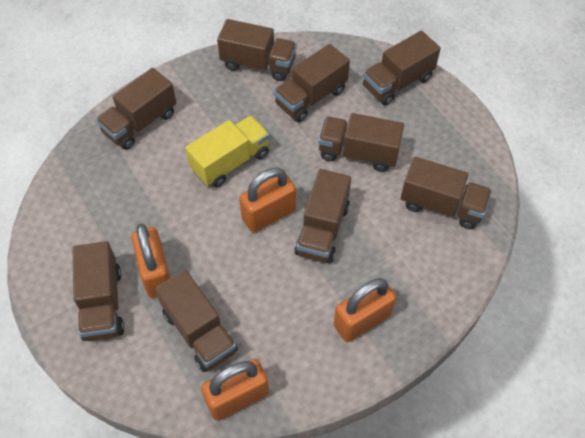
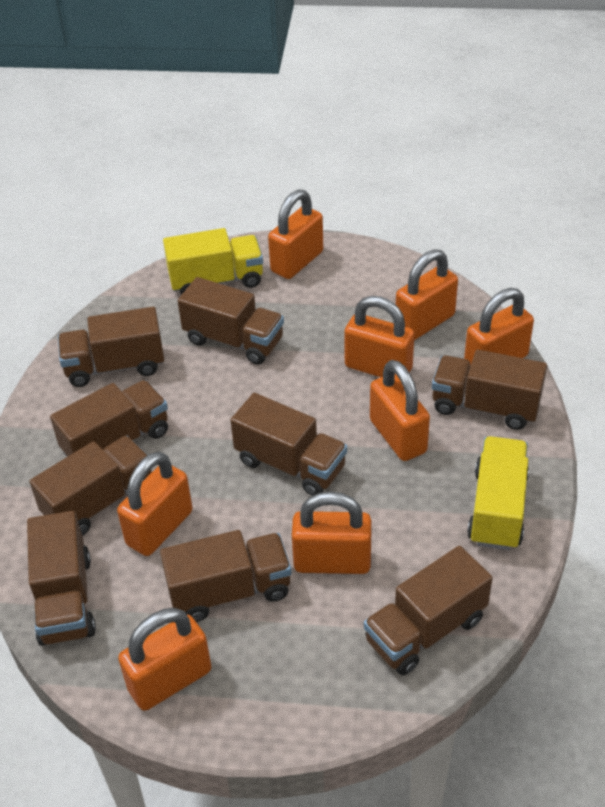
orange padlock: 4 -> 8
yellow truck: 1 -> 2

